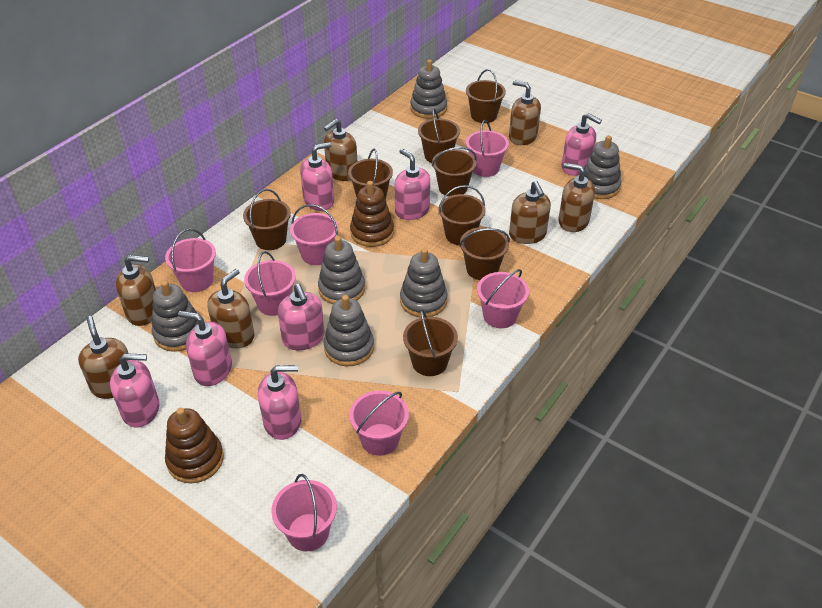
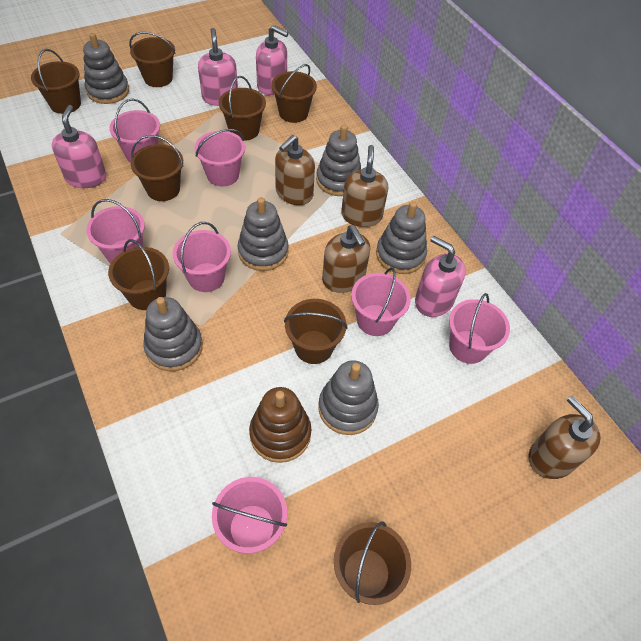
brown soap dispenser: 7 -> 4
brown stacking toy: 2 -> 1
pink soap dispenser: 7 -> 4

